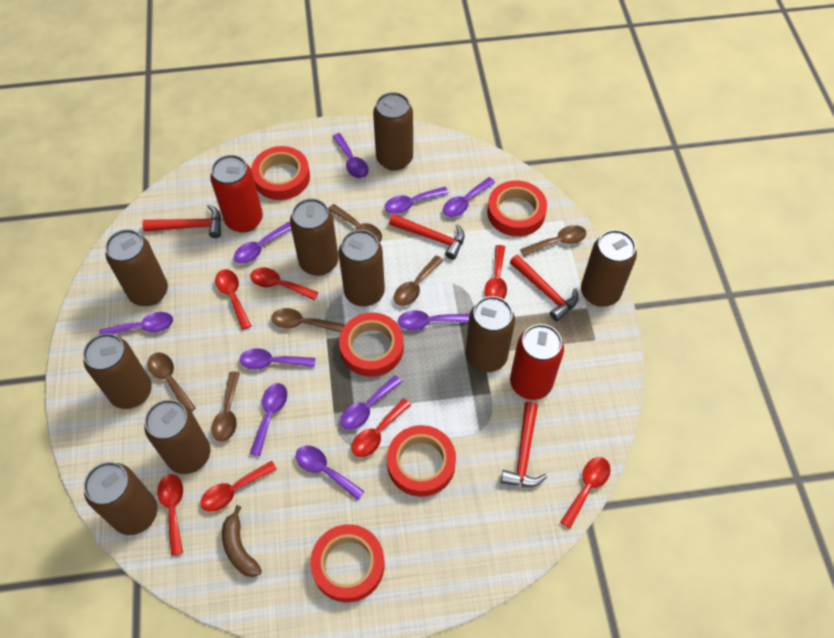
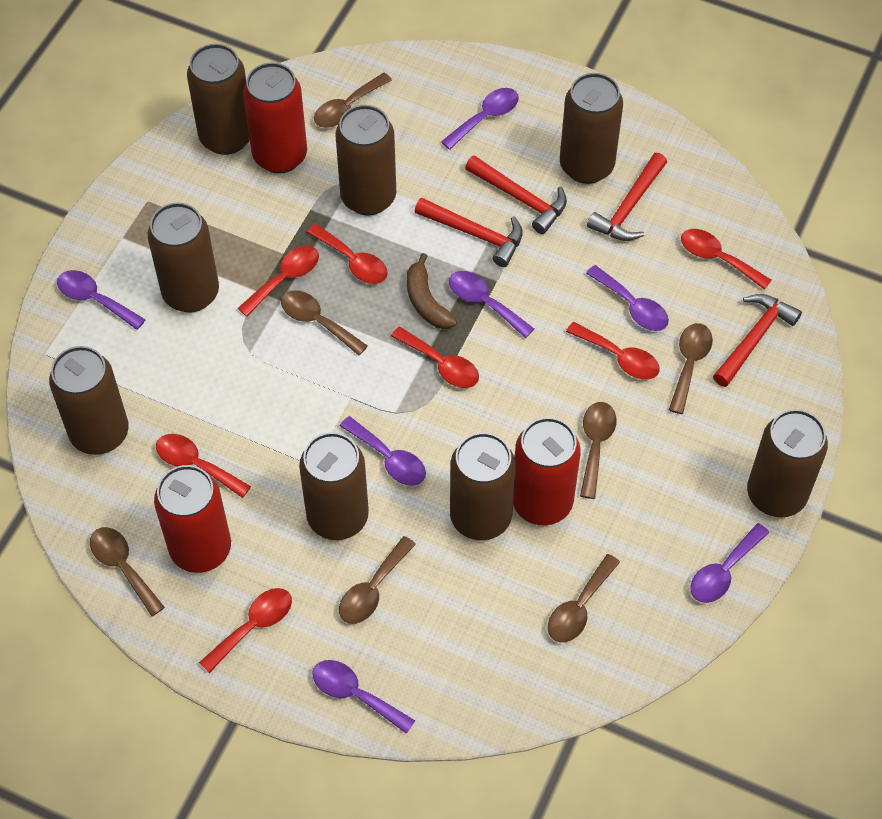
brown can: 9 -> 8
brown spoon: 6 -> 7
purple spoon: 10 -> 7
red can: 2 -> 3
red tape: 5 -> 0

